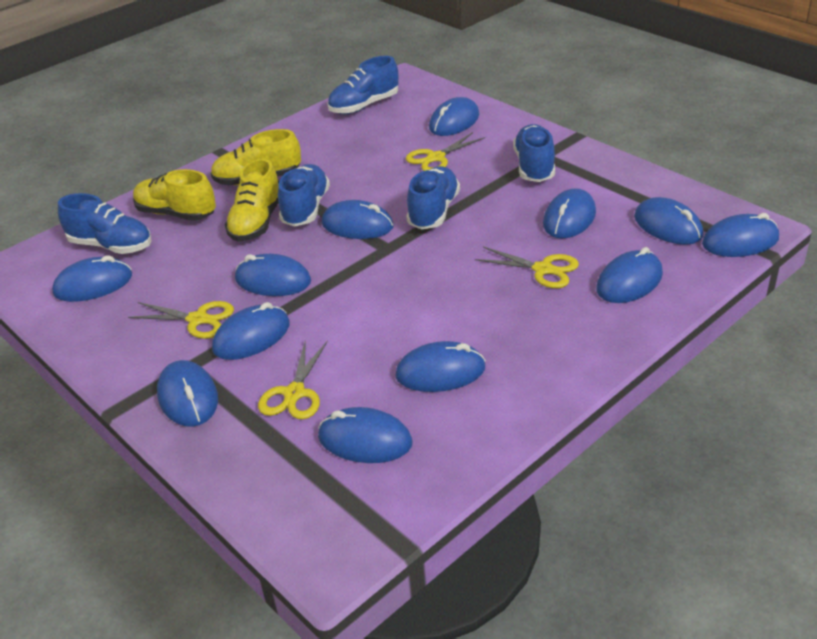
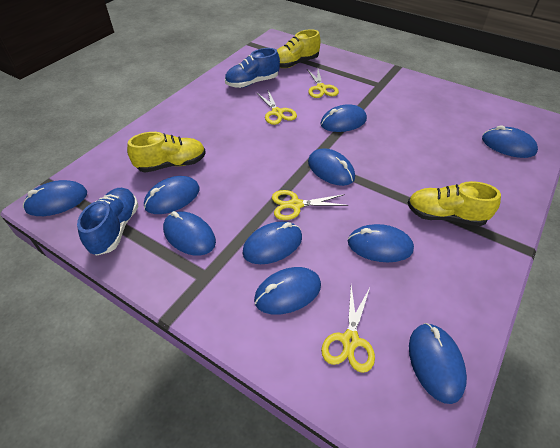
blue mouse: 12 -> 10
blue shoe: 5 -> 2

